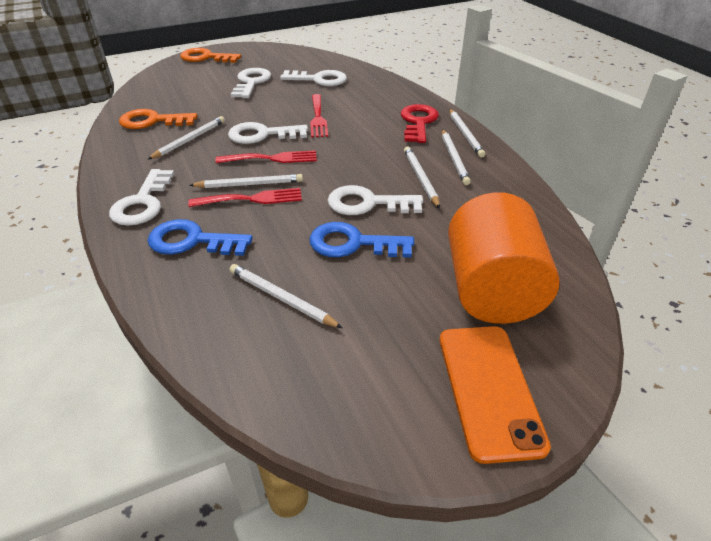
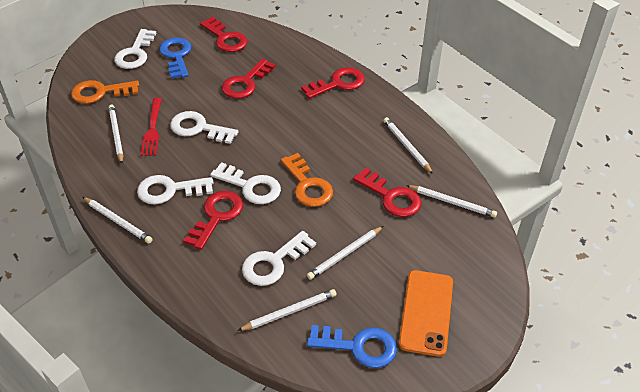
orange cylinder: 1 -> 0
red fork: 3 -> 1
red key: 1 -> 5

